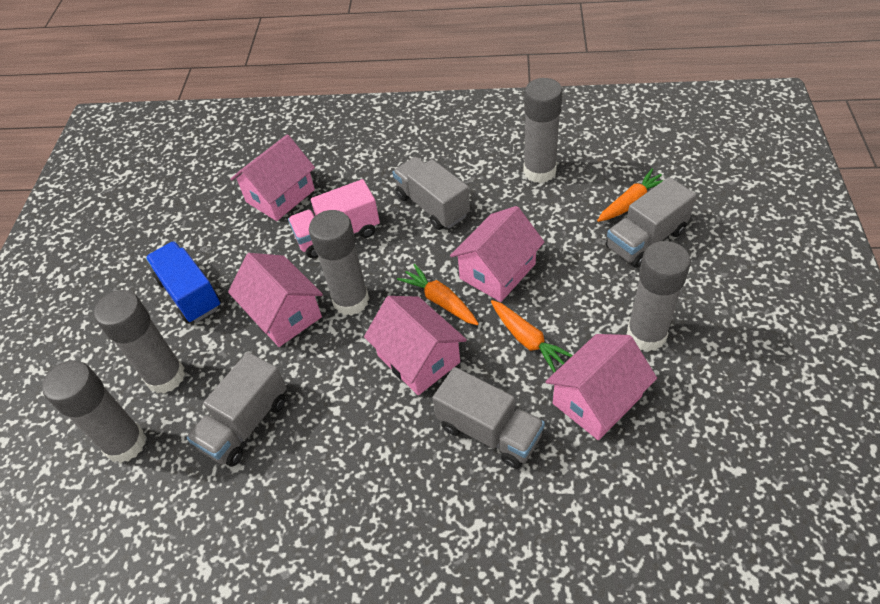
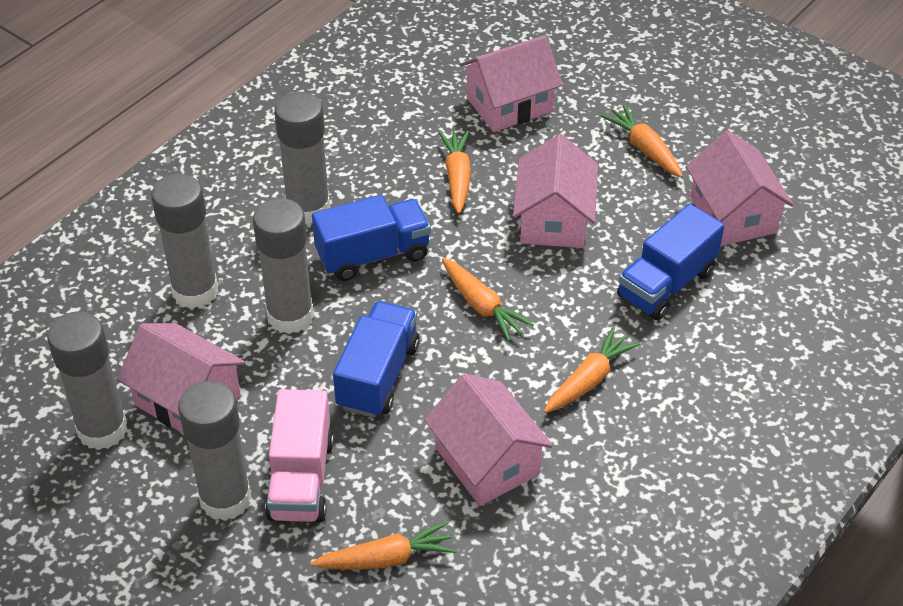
blue truck: 1 -> 3
grey truck: 4 -> 0
orange carrot: 3 -> 5

